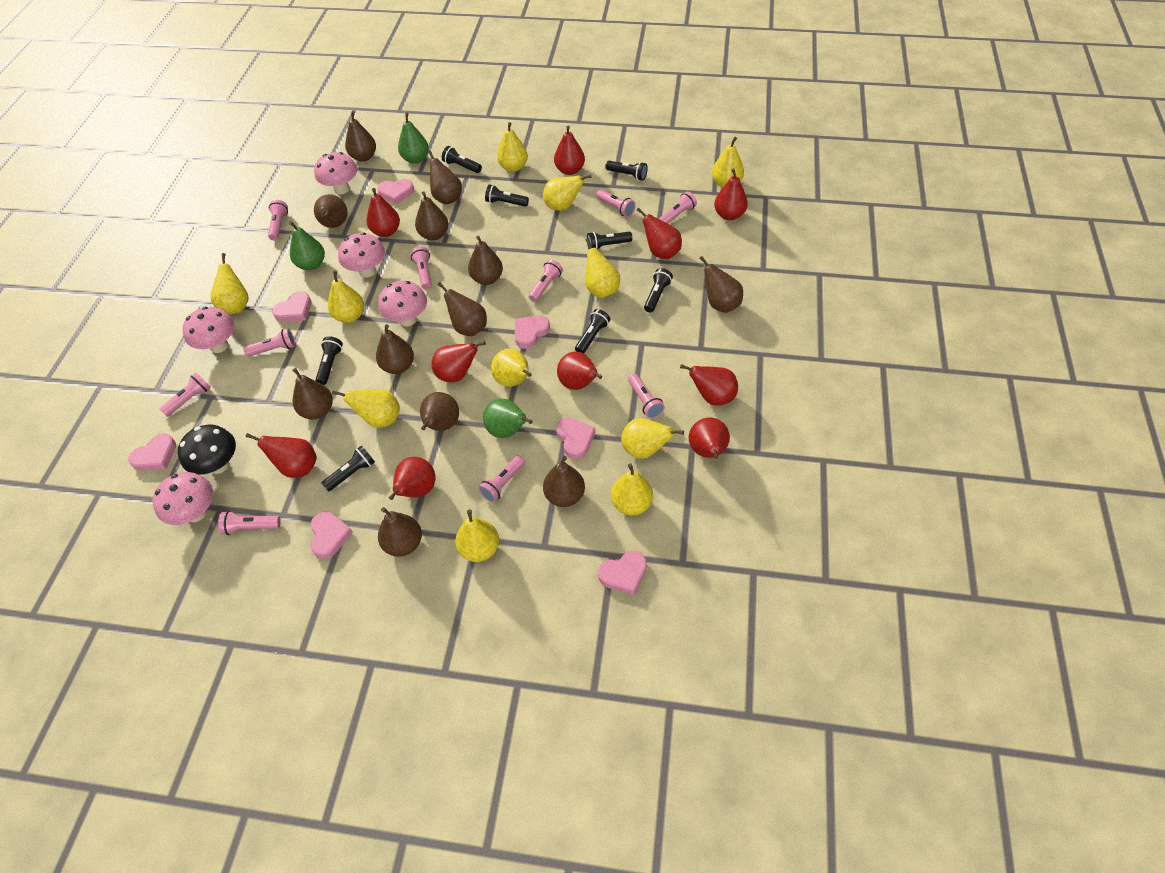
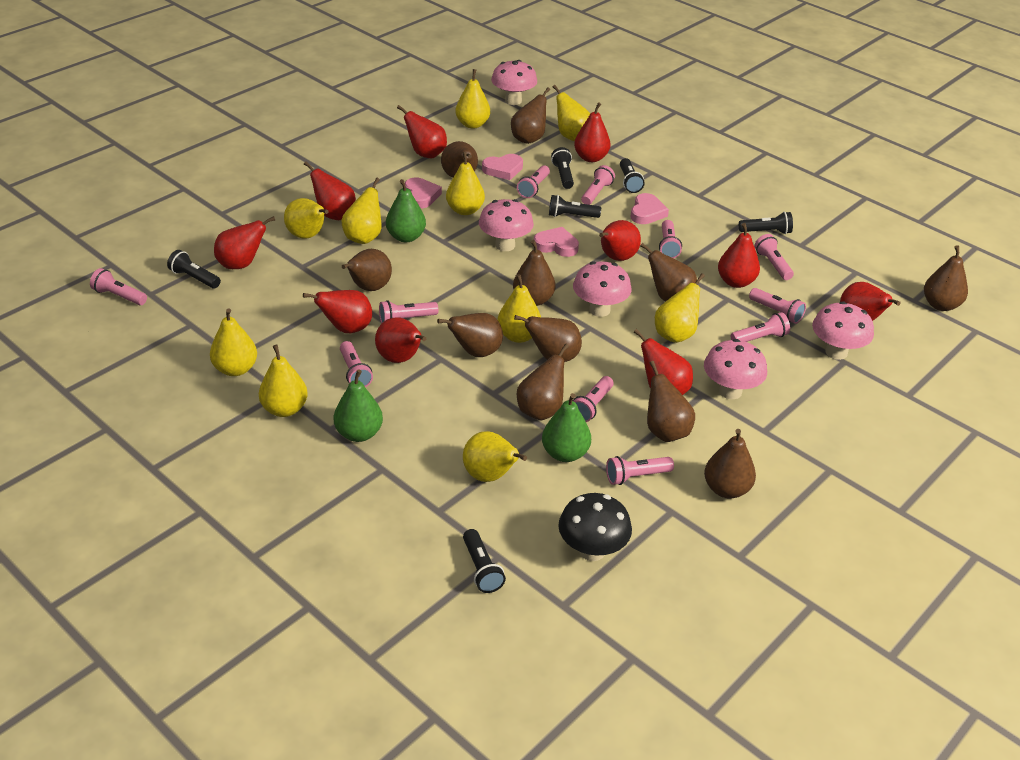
black flashlight: 8 -> 6
brown pear: 12 -> 11
pink flashlight: 10 -> 11
pink heart: 7 -> 4
yellow pear: 11 -> 10

